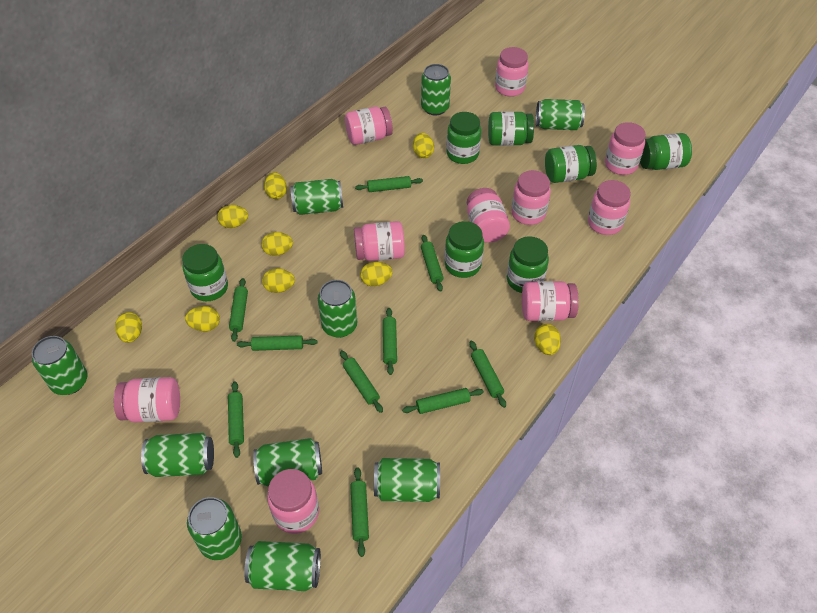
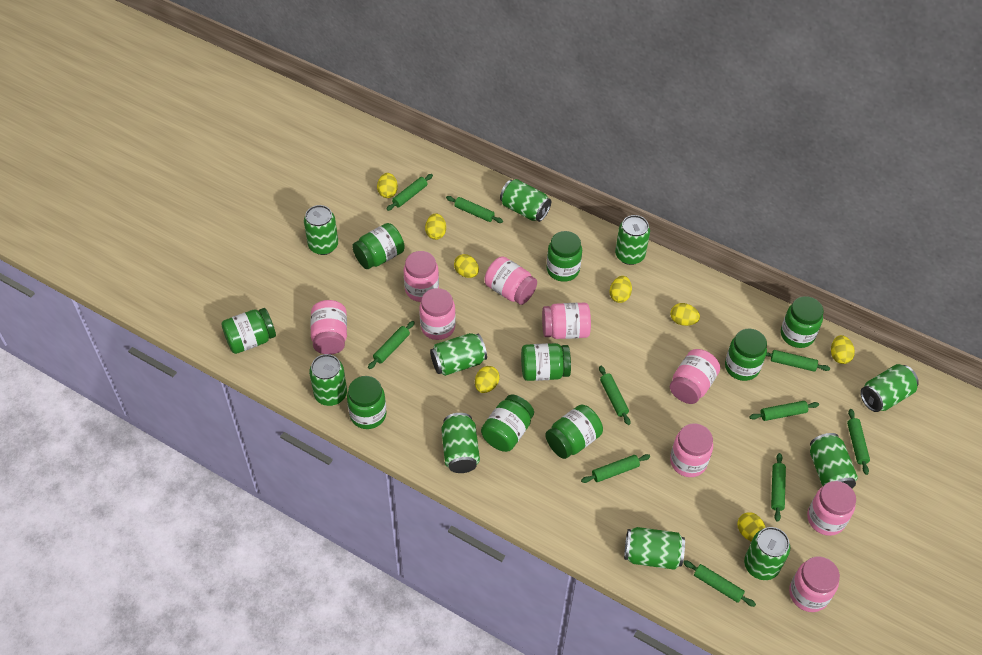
green jar: 7 -> 9
pink jar: 10 -> 9
yellow egg: 9 -> 8

